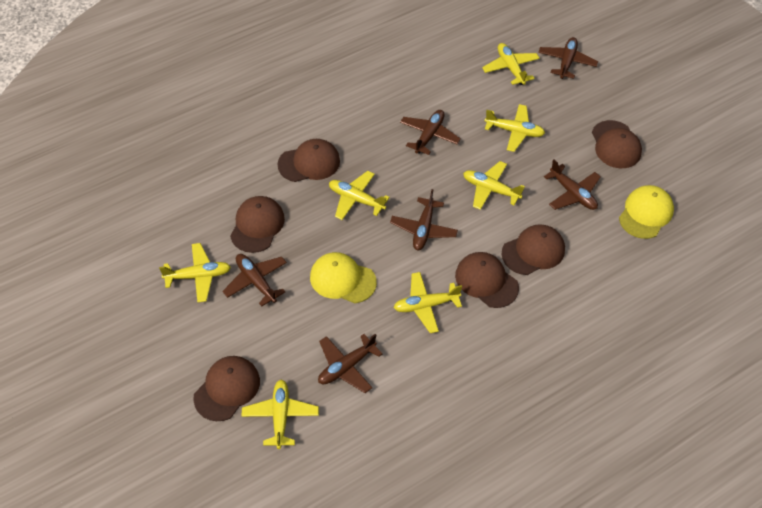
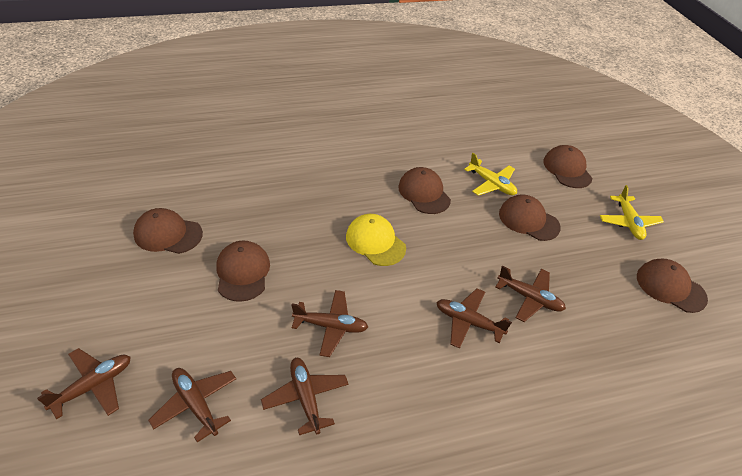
yellow cap: 2 -> 1
yellow plane: 7 -> 2

